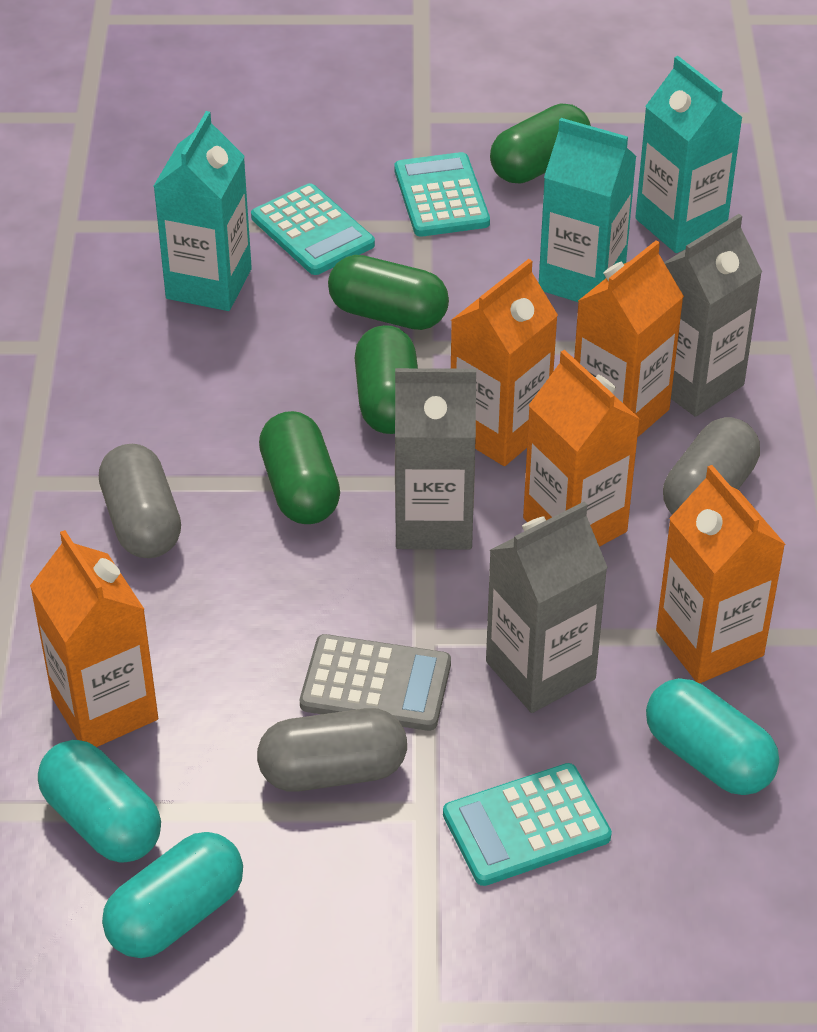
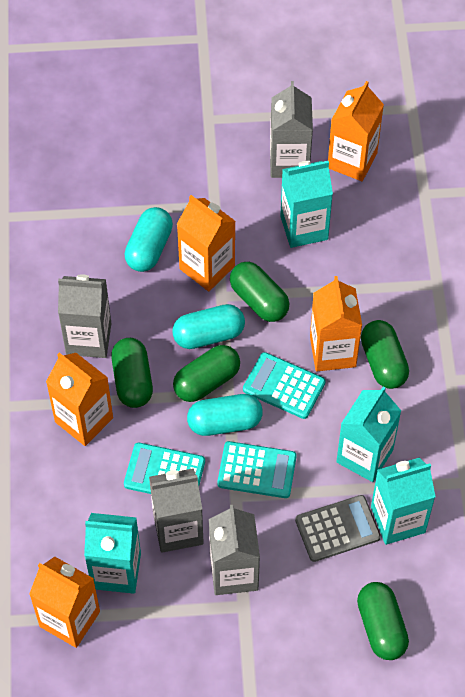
green capsule: 4 -> 5
grey capsule: 3 -> 0
grey carton: 3 -> 4
turquoise carton: 3 -> 4

